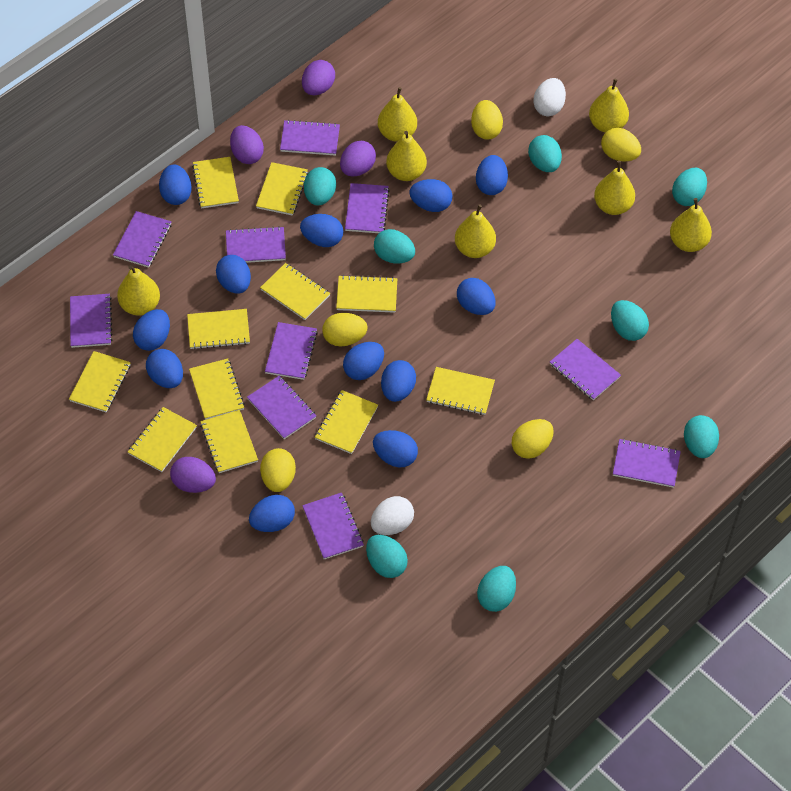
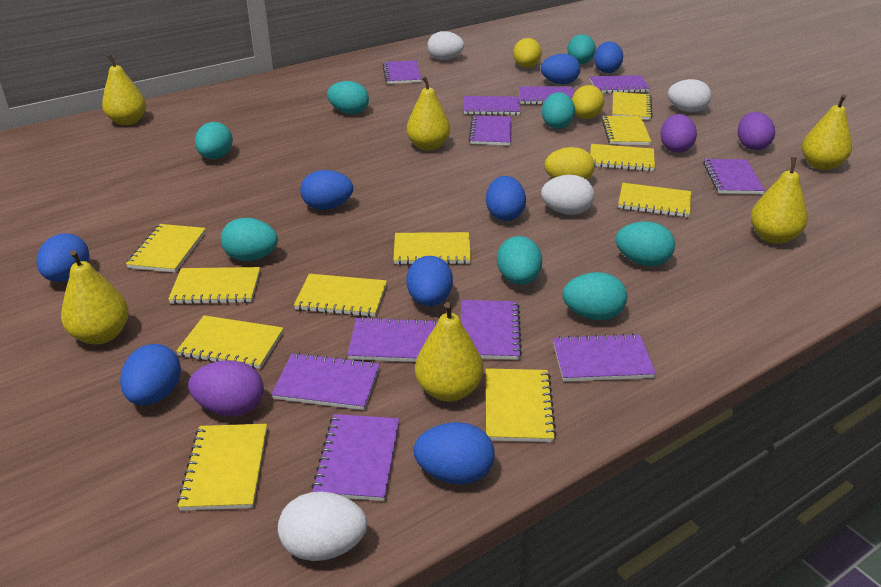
blue egg: 12 -> 8
purple egg: 4 -> 3
purple notebook: 10 -> 11
white egg: 2 -> 4
yellow egg: 5 -> 3
yellow pear: 7 -> 6

